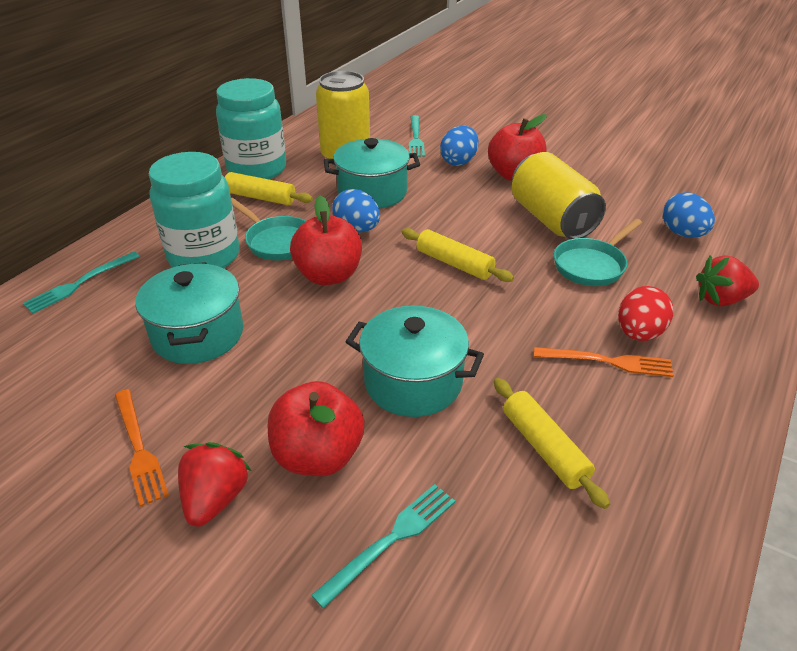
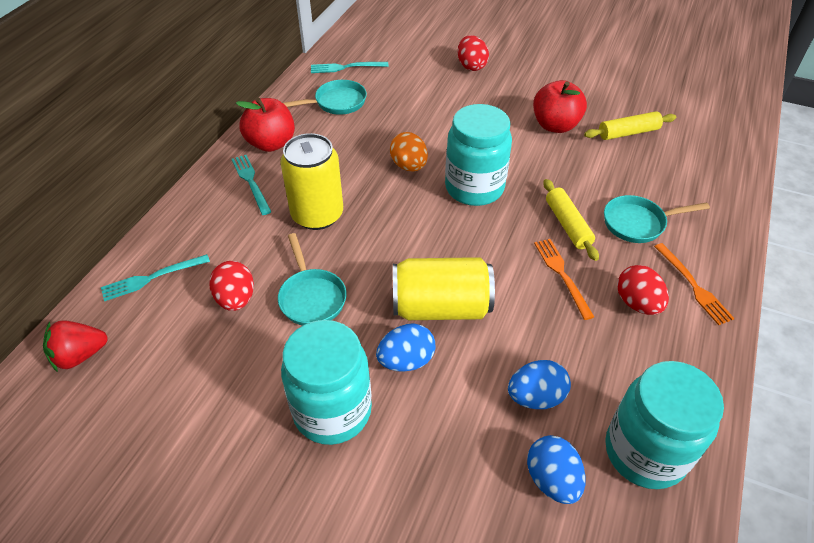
orange egg: 0 -> 1
red apple: 3 -> 2
red egg: 1 -> 3
red strawberry: 2 -> 1
turquoise jar: 2 -> 3
turquoise pan: 2 -> 3
turquoise pot: 3 -> 0
yellow rolling pin: 3 -> 2

